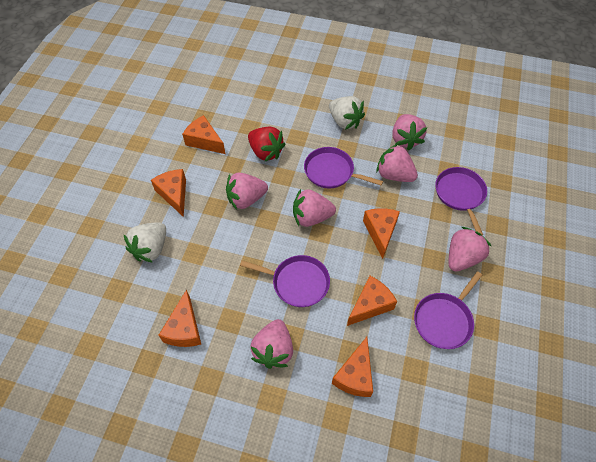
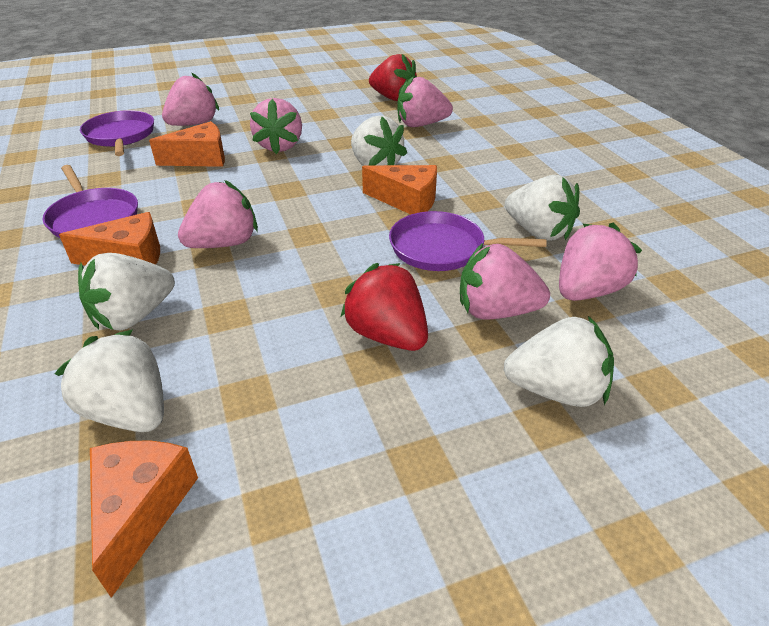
orange cheese: 6 -> 4
purple pan: 4 -> 3
red strawberry: 1 -> 2
white strawberry: 2 -> 5

